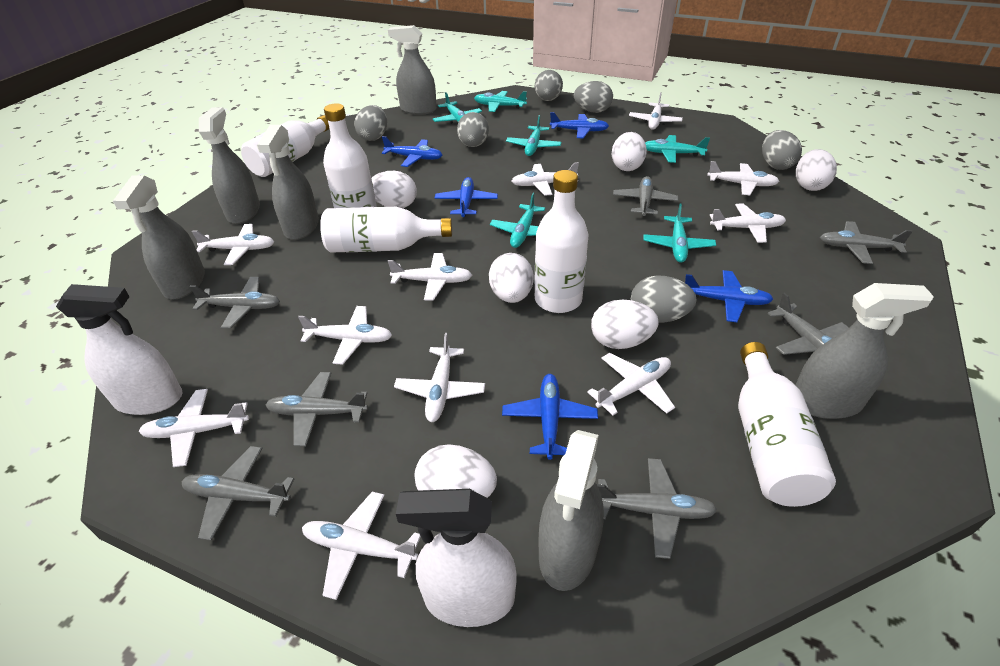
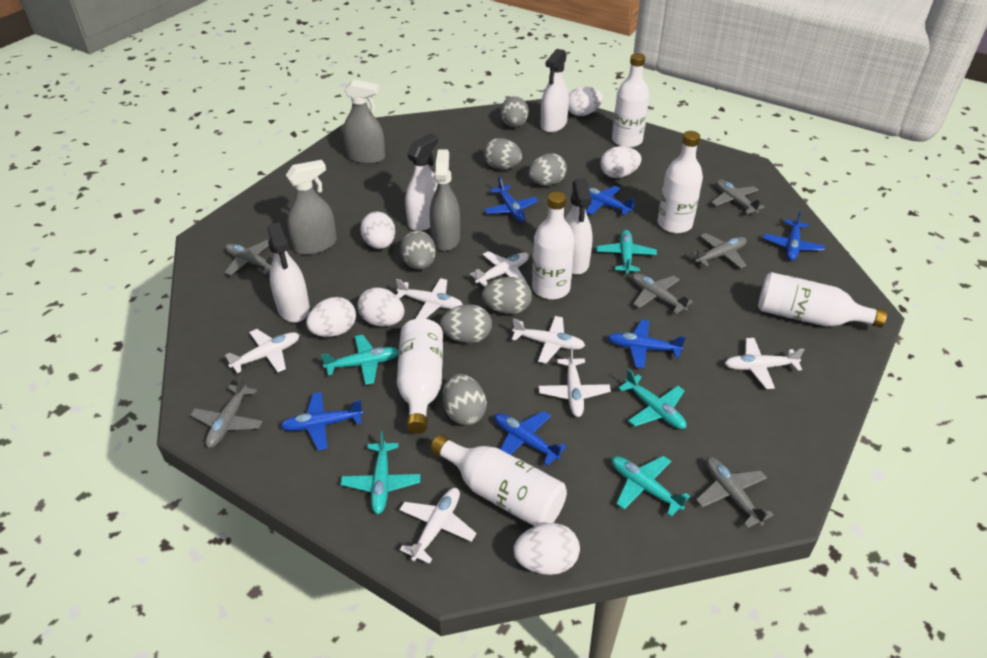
blue plane: 5 -> 6
grey egg: 6 -> 7
grey plane: 7 -> 6
grey spray bottle: 6 -> 3
turquoise plane: 6 -> 5
white bottle: 5 -> 6
white plane: 11 -> 7
white spray bottle: 2 -> 4

